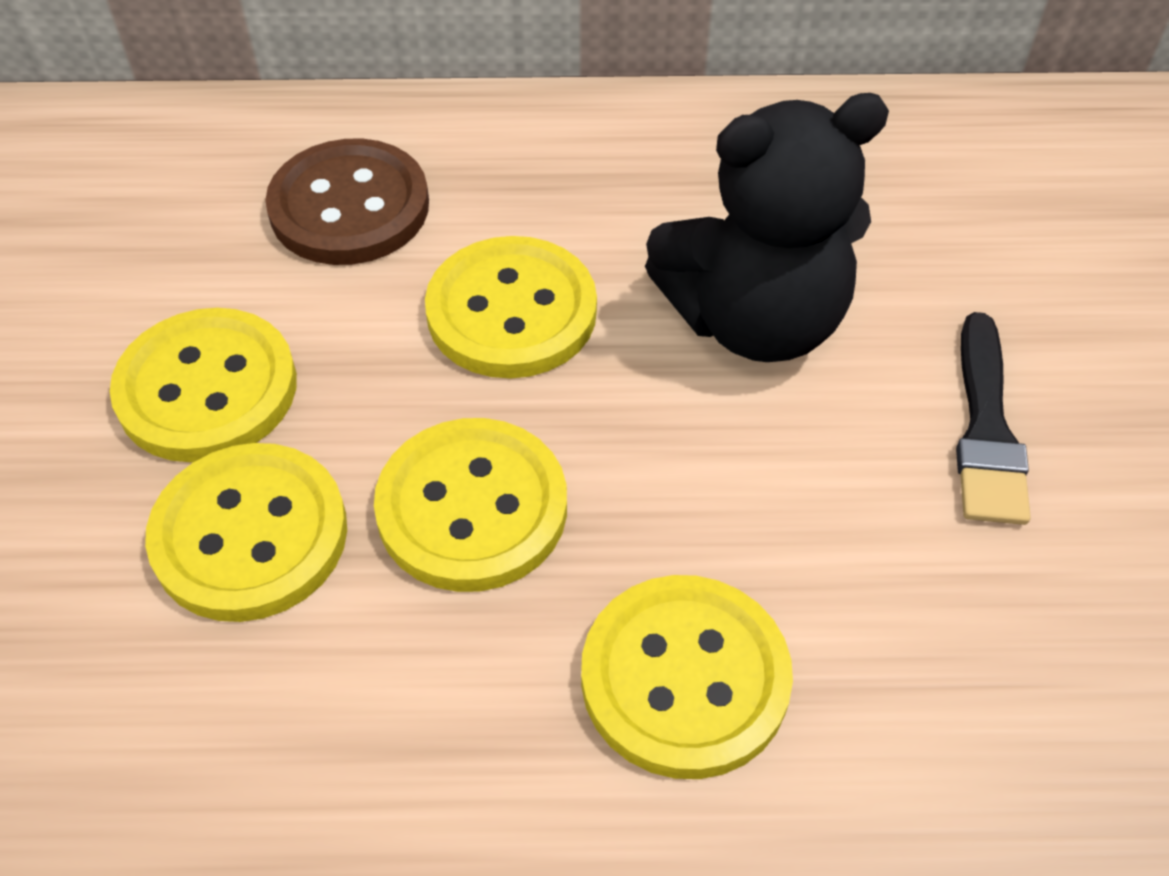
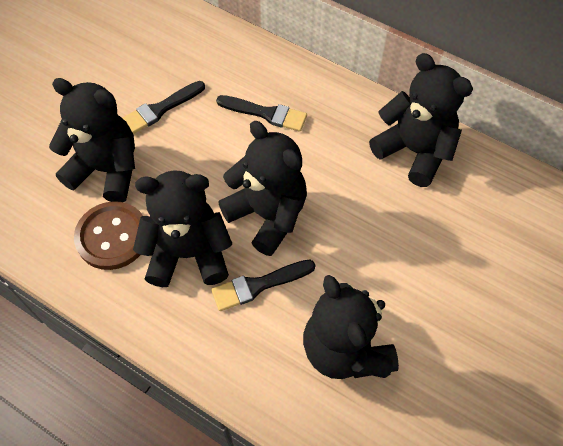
black brush: 1 -> 3
black teddy bear: 1 -> 5
yellow button: 5 -> 0

